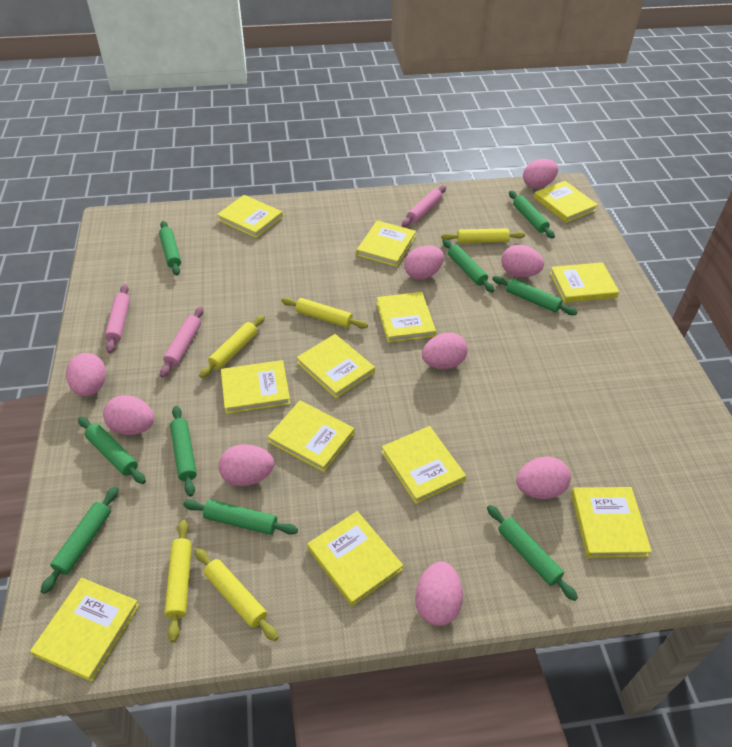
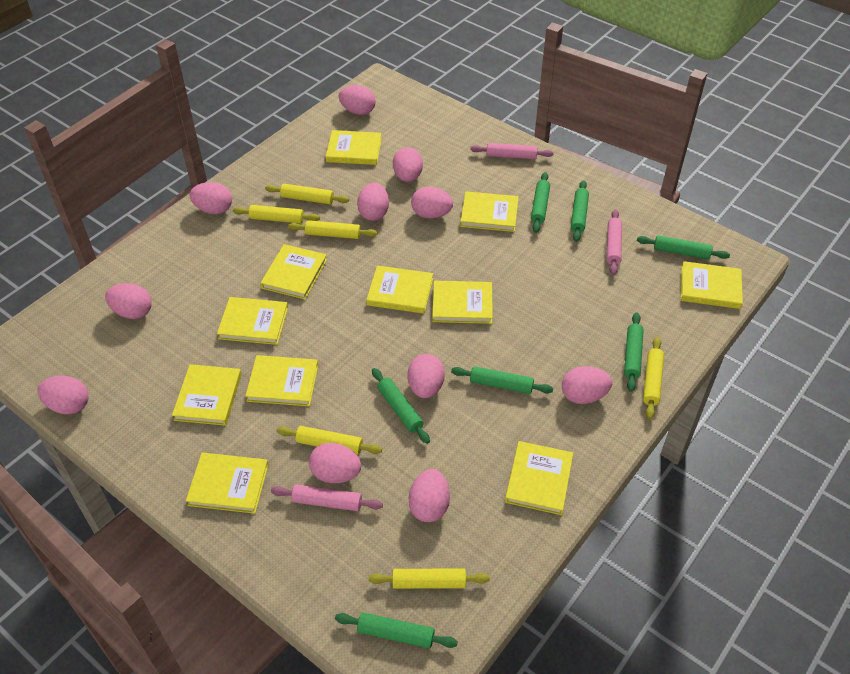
green rolling pin: 9 -> 7
pink egg: 9 -> 11
yellow book: 12 -> 11
yellow rolling pin: 5 -> 6

